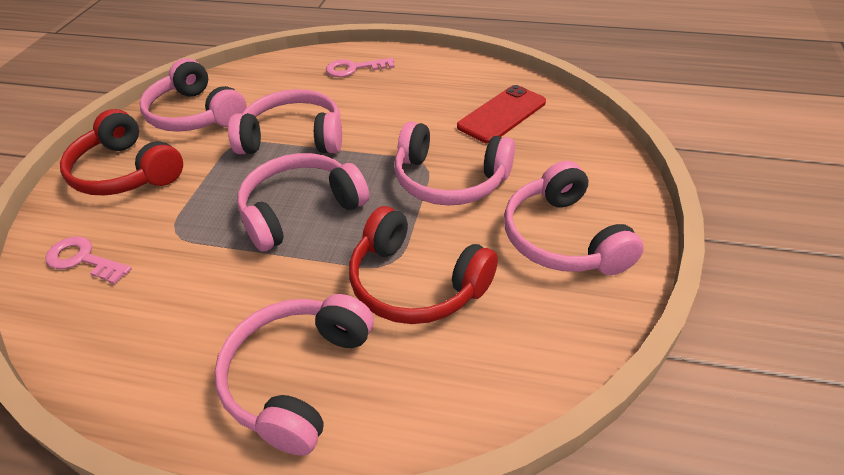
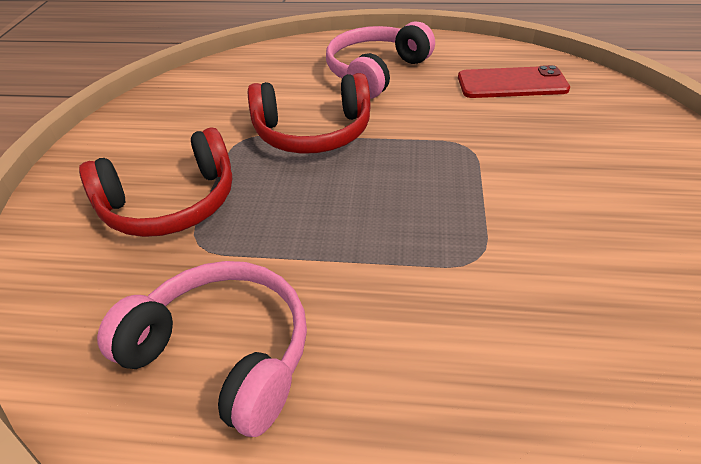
pink headphones: 6 -> 2
pink key: 2 -> 0

